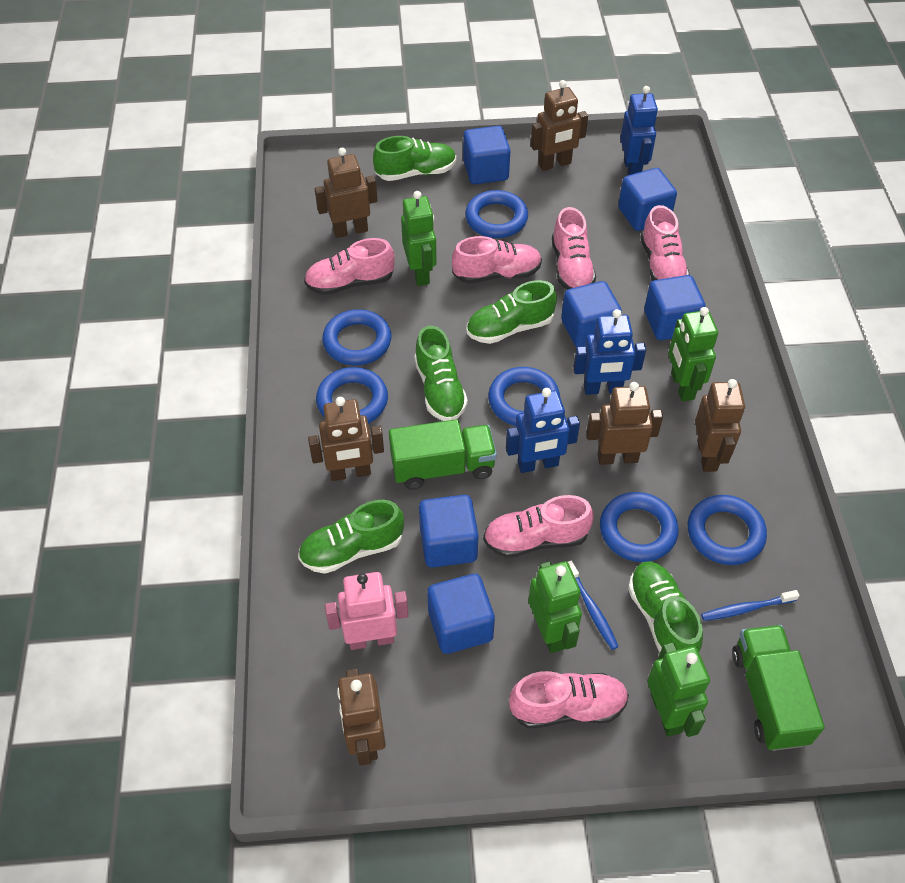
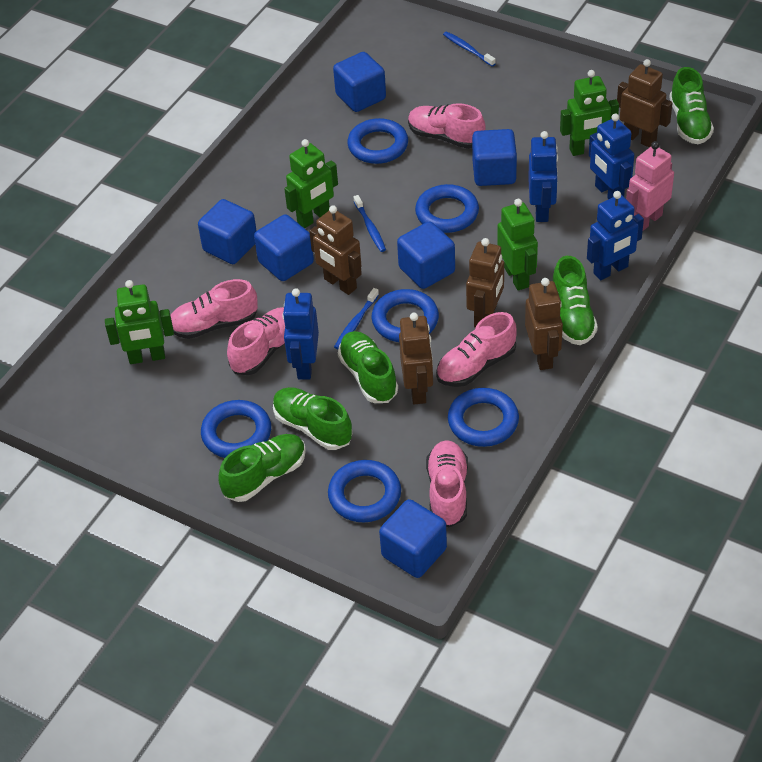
blue robot: 3 -> 4
blue toothbrush: 2 -> 3
brown robot: 6 -> 5
green truck: 2 -> 0
pink shoe: 6 -> 5

